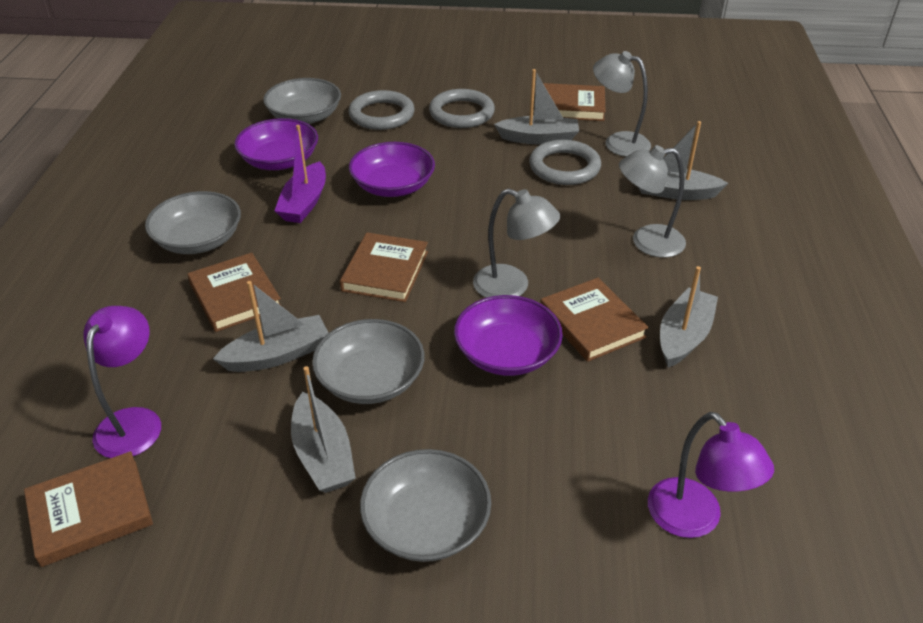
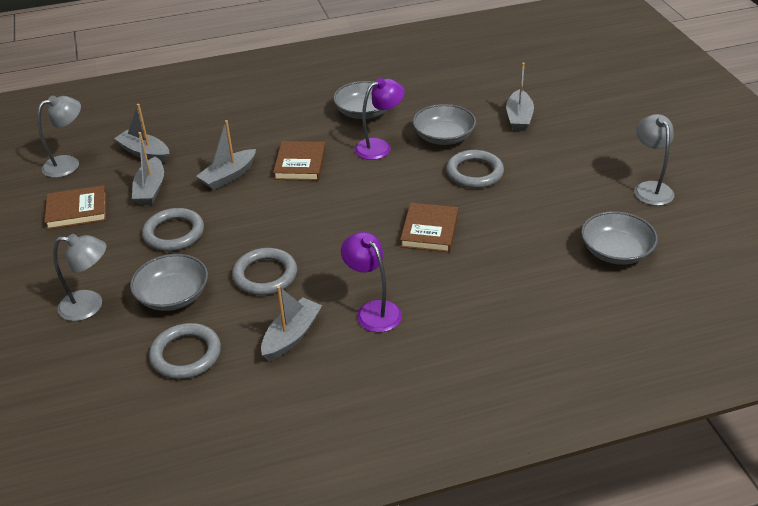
brown book: 5 -> 3
grey ring: 3 -> 4
purple boat: 1 -> 0
purple bowl: 3 -> 0

